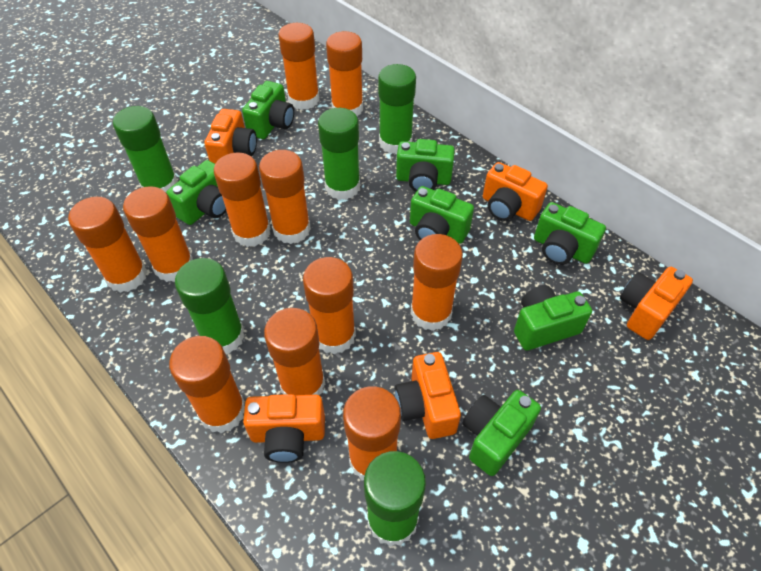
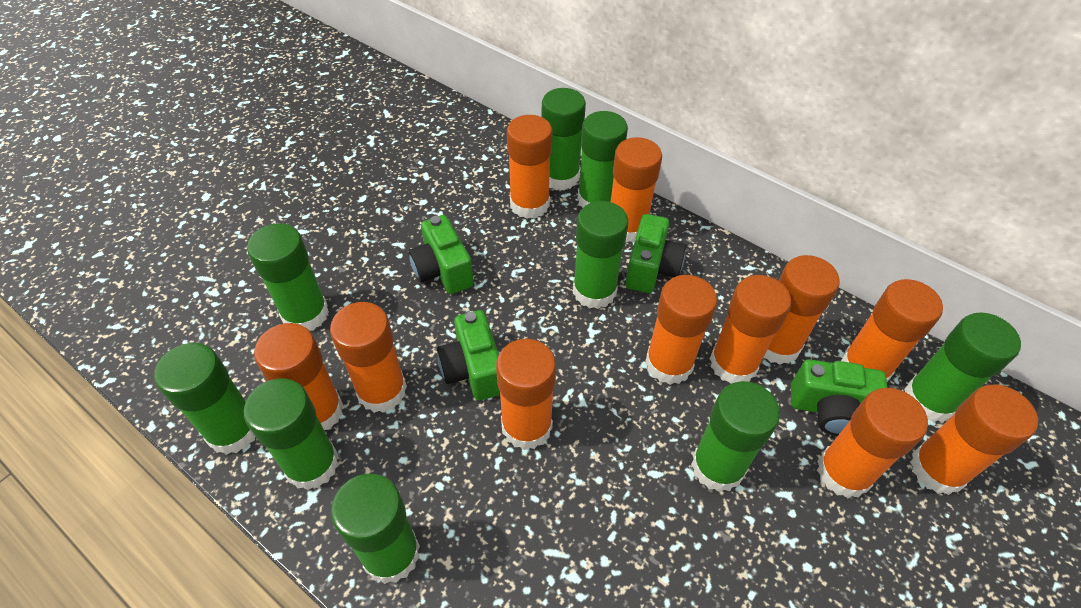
green camera: 7 -> 4
green glue stick: 5 -> 9
orange camera: 5 -> 0

